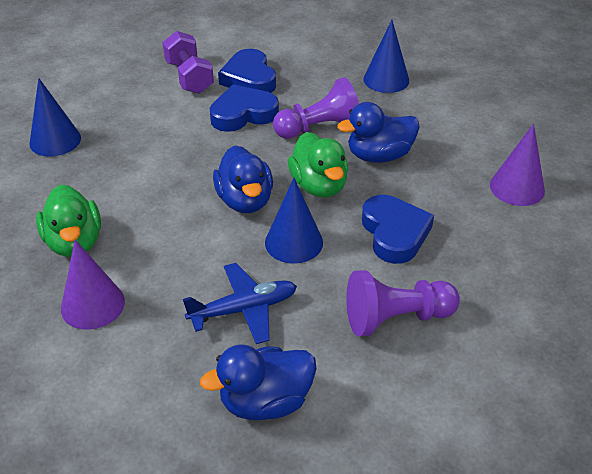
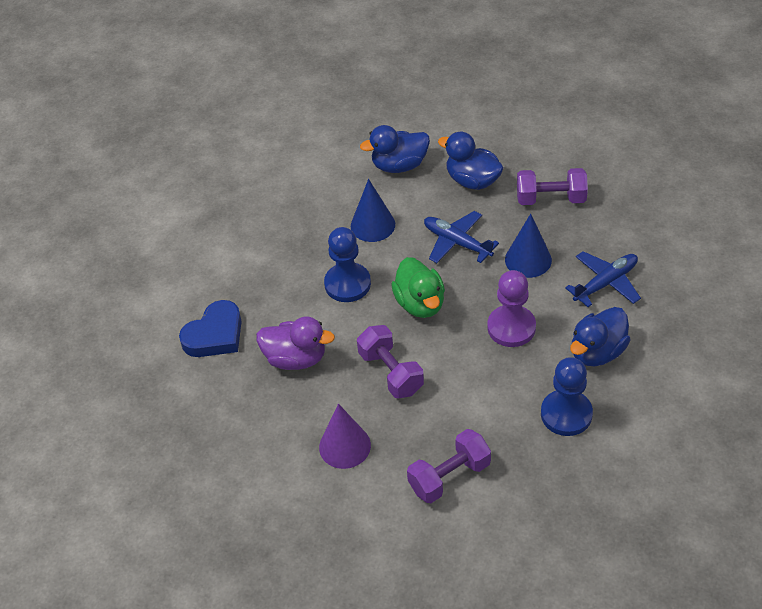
blue cone: 3 -> 2
blue heart: 3 -> 1
blue pawn: 0 -> 2
blue plane: 1 -> 2
green duck: 2 -> 1
purple cone: 2 -> 1
purple duck: 0 -> 1
purple dumbbell: 1 -> 3
purple pawn: 2 -> 1

